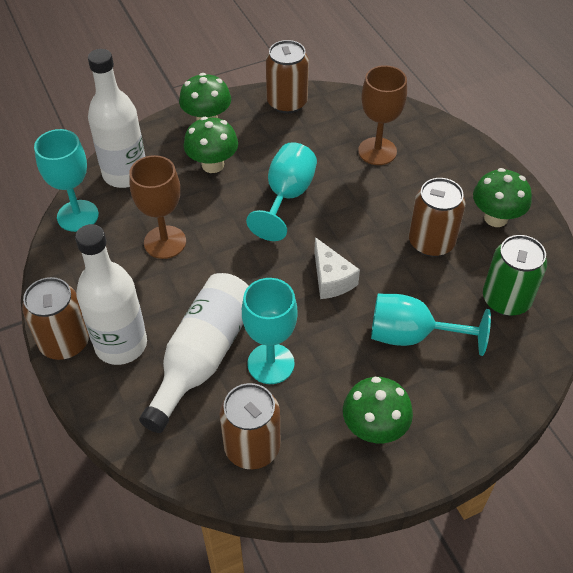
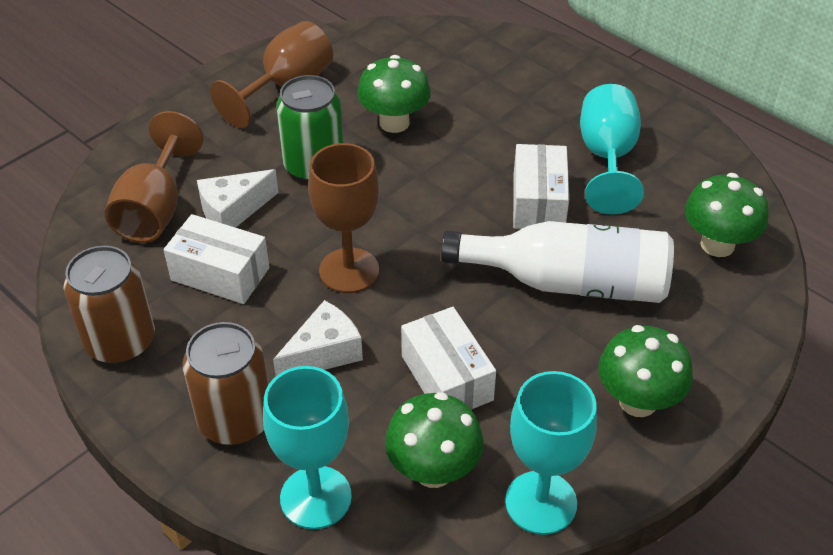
brown can: 4 -> 2
brown goblet: 2 -> 3
turquoise goblet: 4 -> 3
white bottle: 3 -> 1
white box: 0 -> 3
white cheese: 1 -> 2

